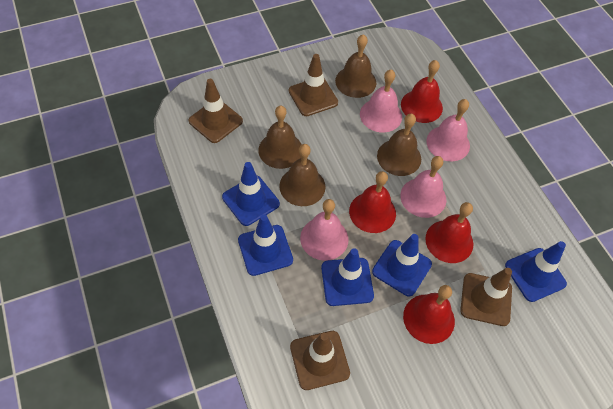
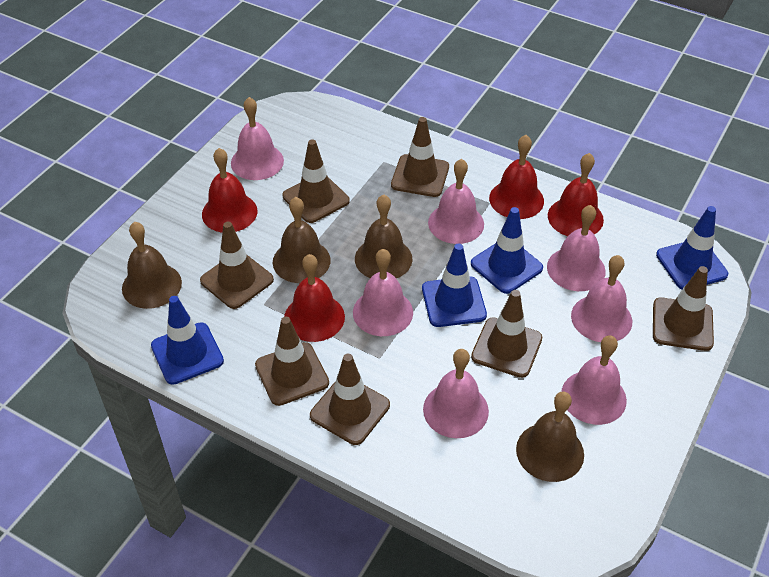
blue traffic cone: 5 -> 4
brown traffic cone: 4 -> 7
pink bell: 4 -> 7

